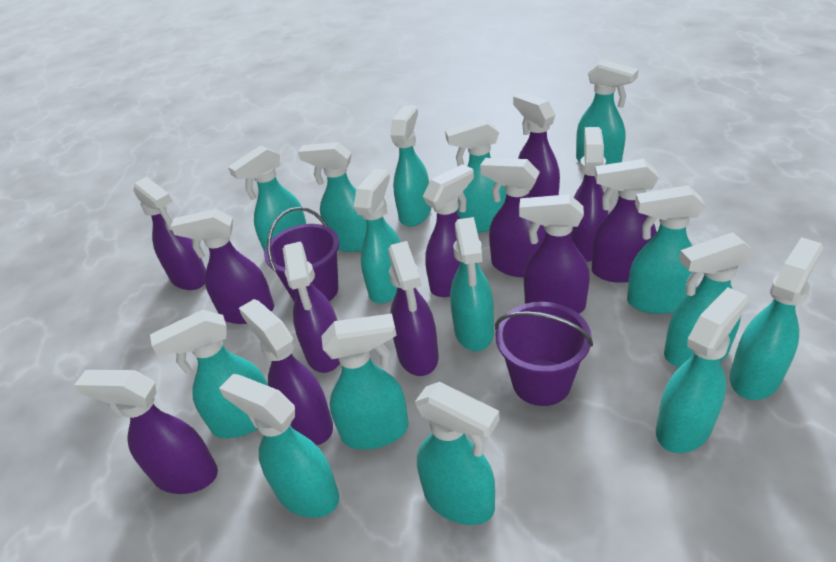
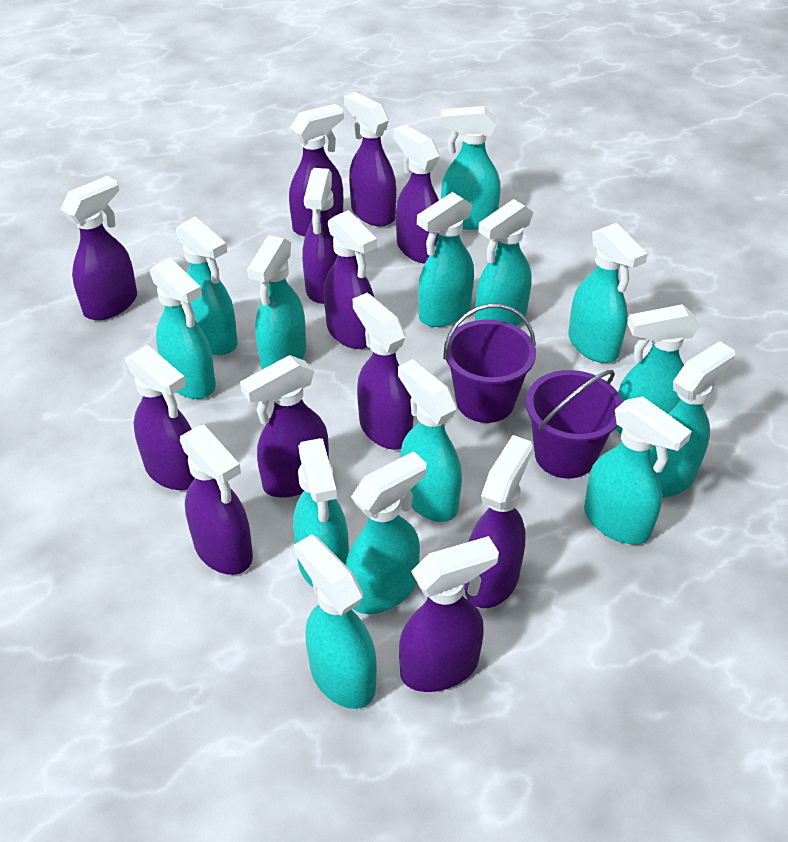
turquoise spray bottle: 15 -> 14

